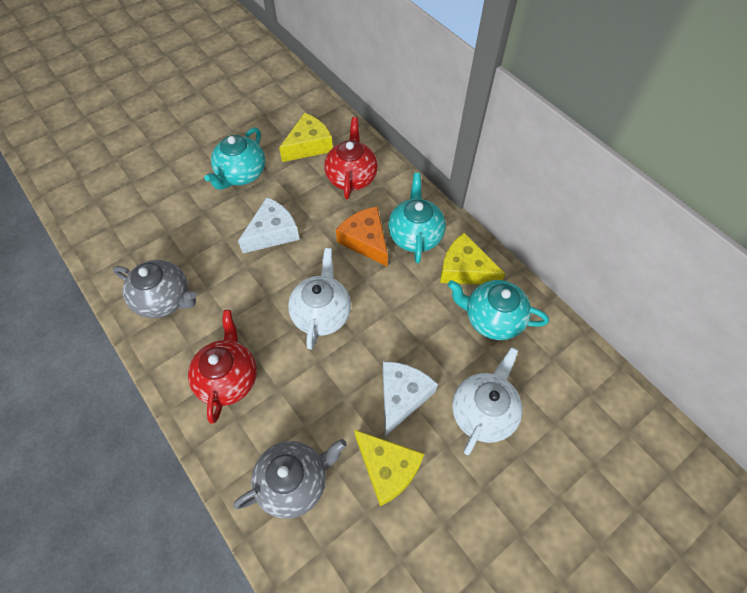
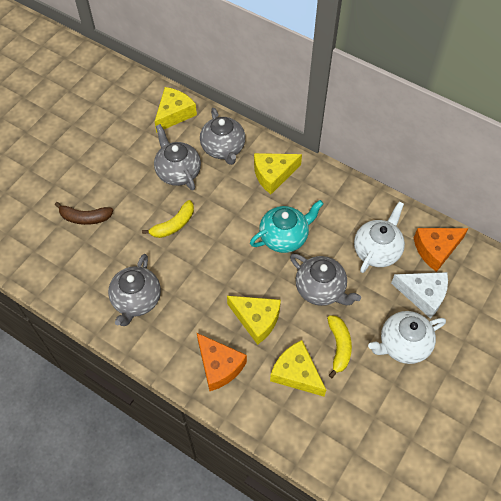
brown banana: 0 -> 1
grey teapot: 2 -> 4
orange cheese: 1 -> 2
red teapot: 2 -> 0
turquoise teapot: 3 -> 1
white cheese: 2 -> 1
yellow banana: 0 -> 2
yellow cheese: 3 -> 4

